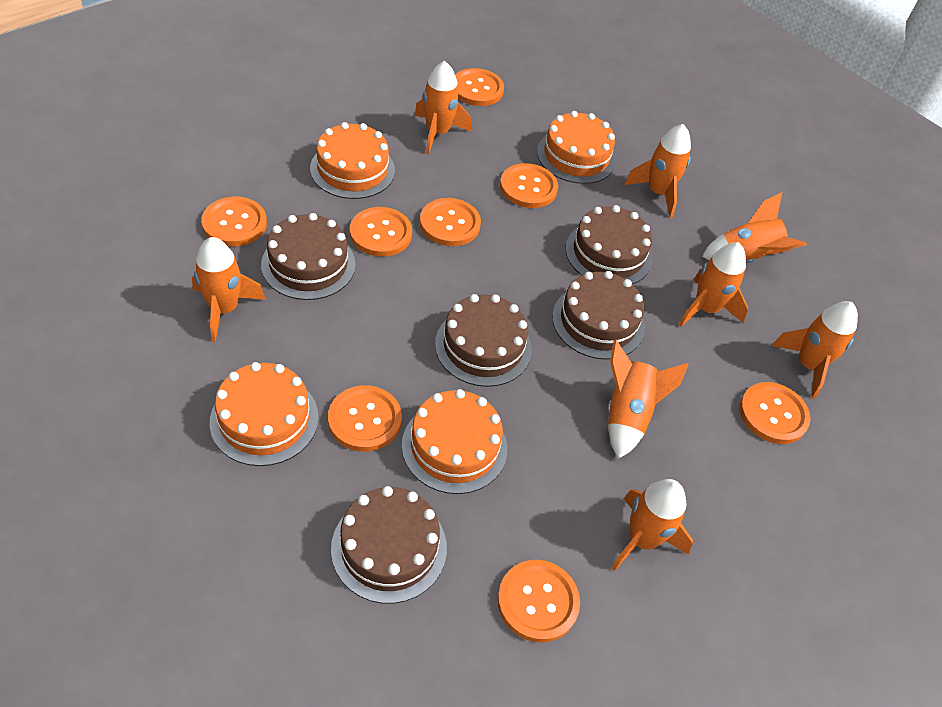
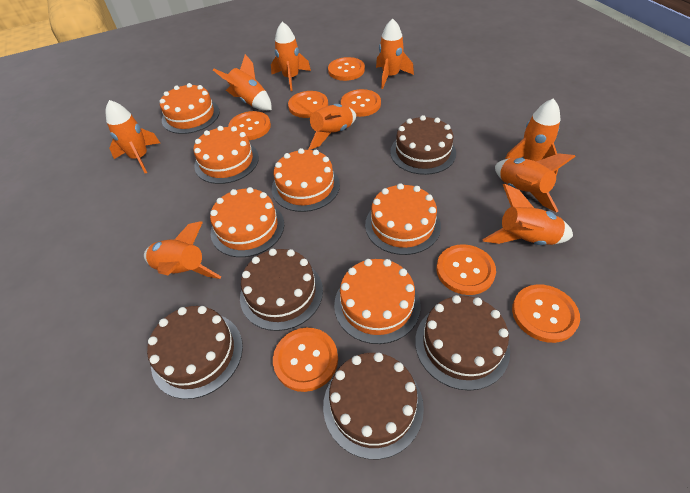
orange button: 8 -> 7
orange cake: 4 -> 6
orange rocket: 8 -> 9

